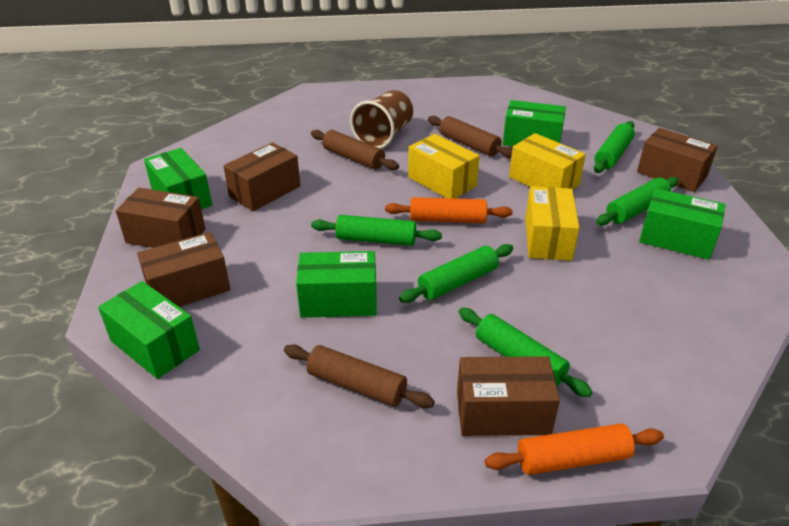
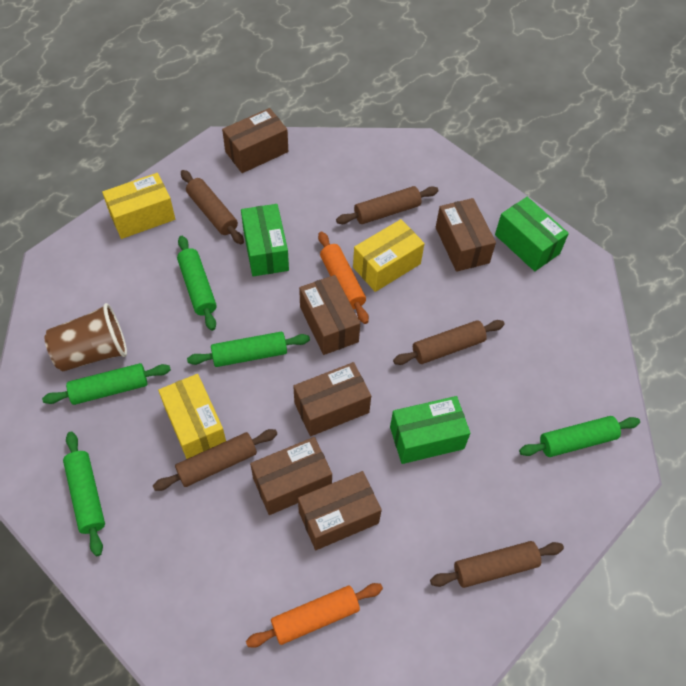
brown box: 5 -> 6
brown rolling pin: 3 -> 5
green box: 5 -> 3

